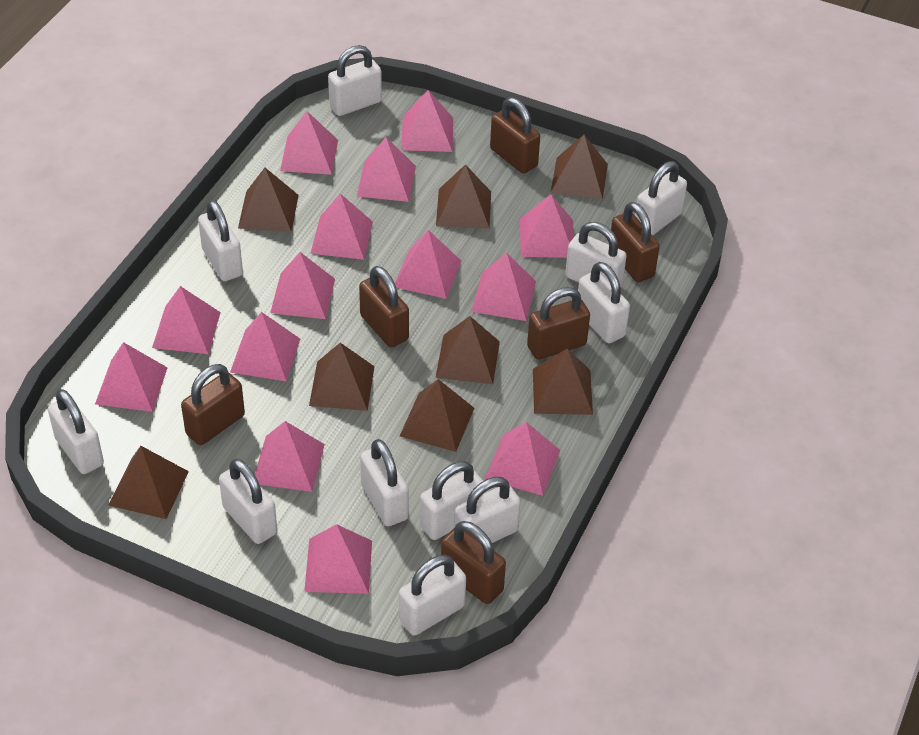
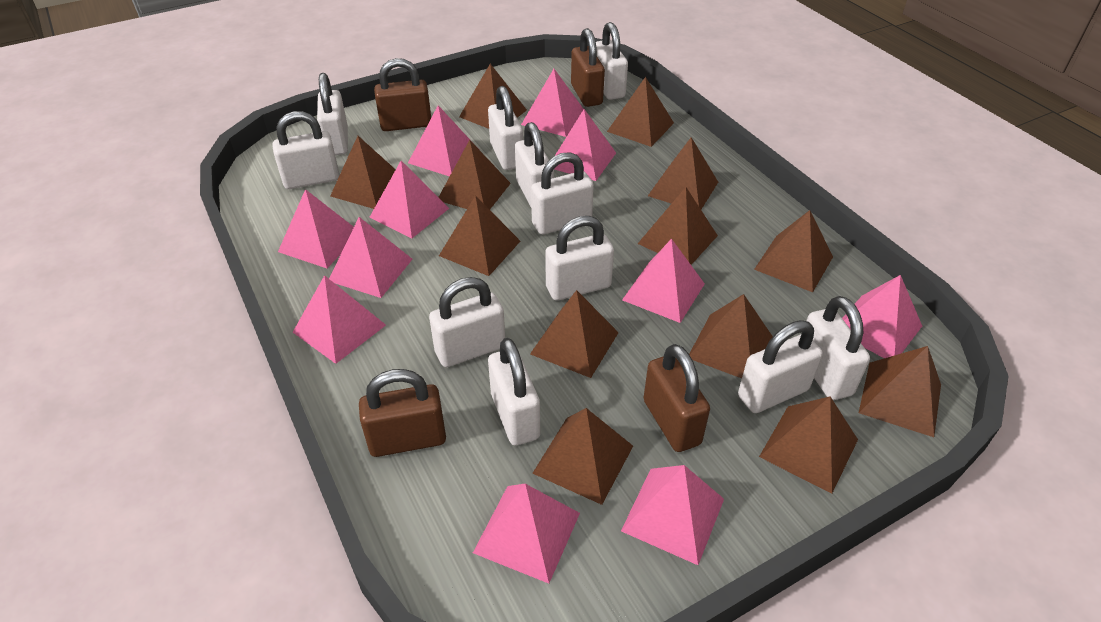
brown padlock: 6 -> 4
brown pyramid: 8 -> 13
pink pyramid: 14 -> 11

